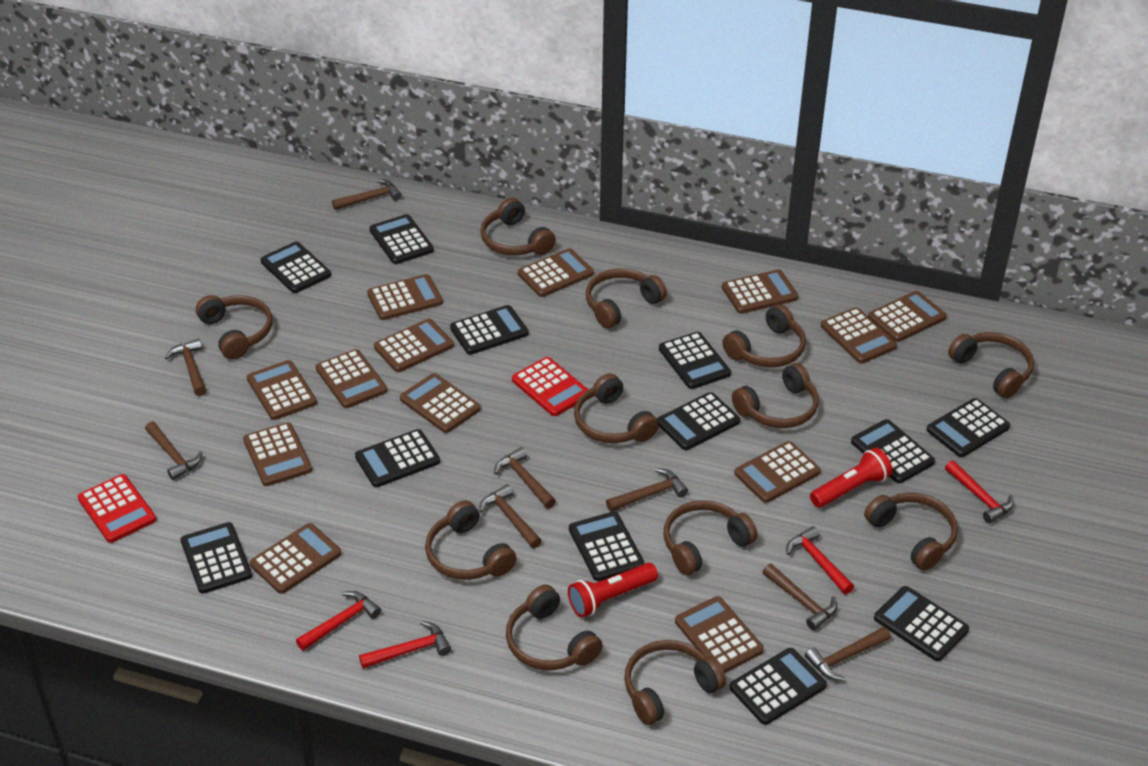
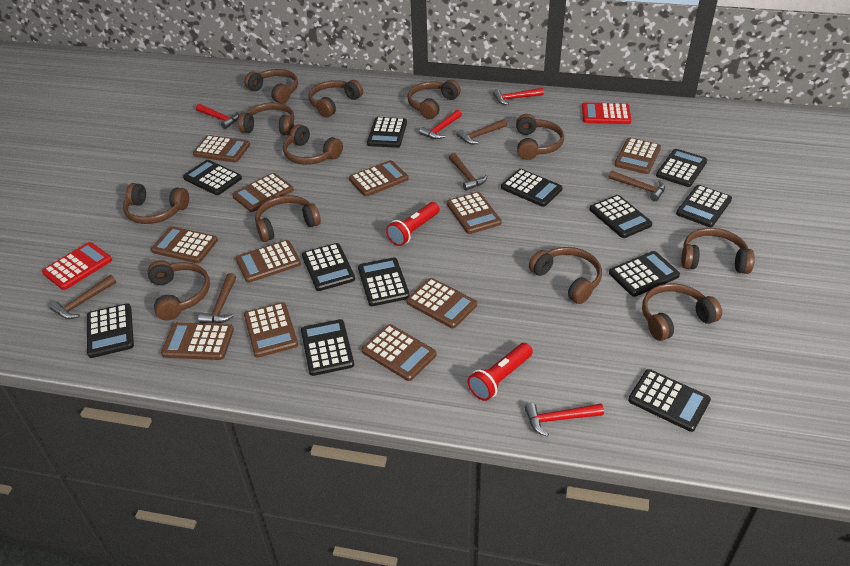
brown calculator: 13 -> 11
brown hammer: 8 -> 5

